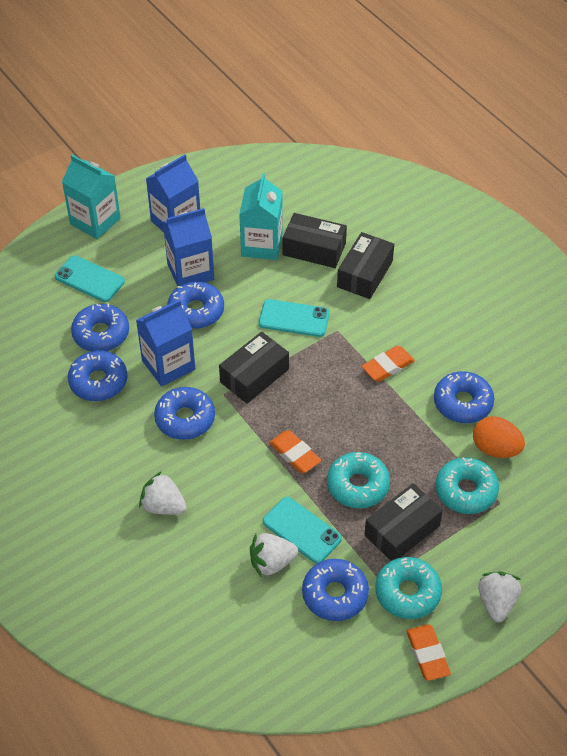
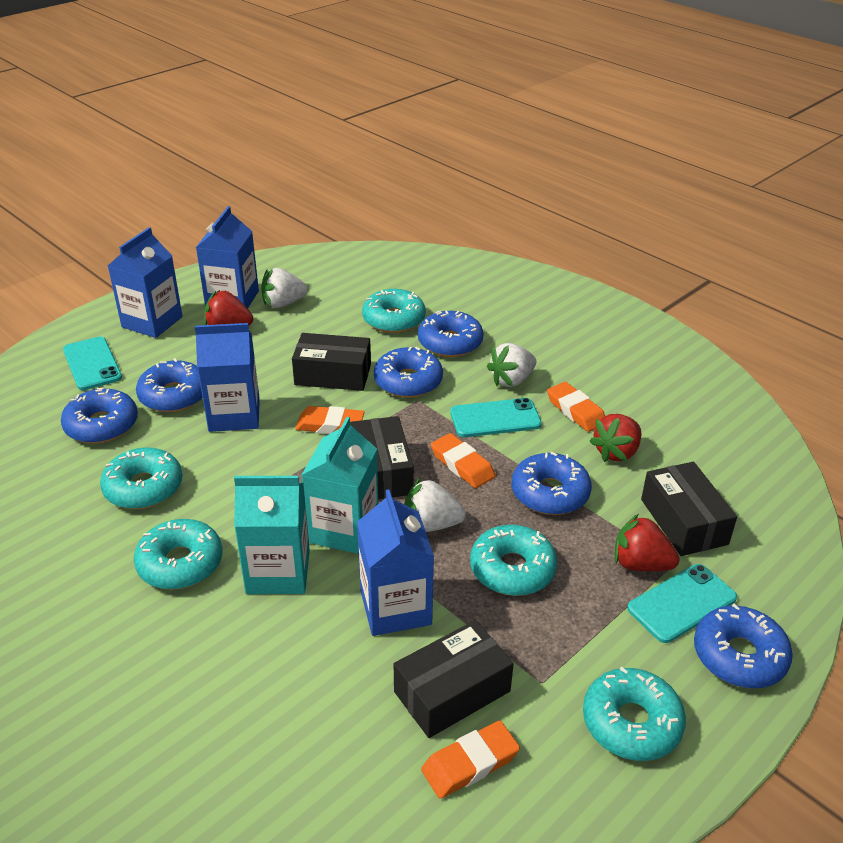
blue carton: 3 -> 4
orange egg: 1 -> 0
orange eraser: 3 -> 4
red strawberry: 0 -> 3
turquoise donut: 3 -> 5

